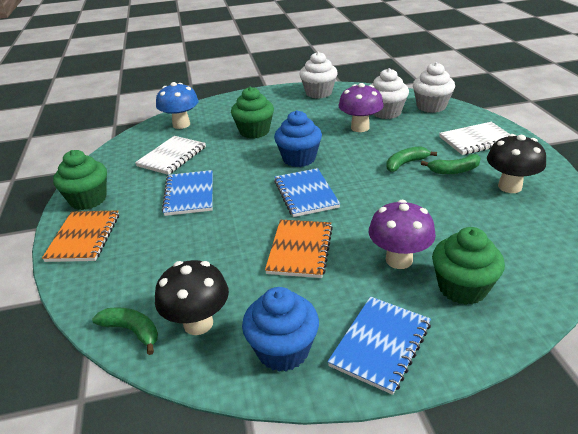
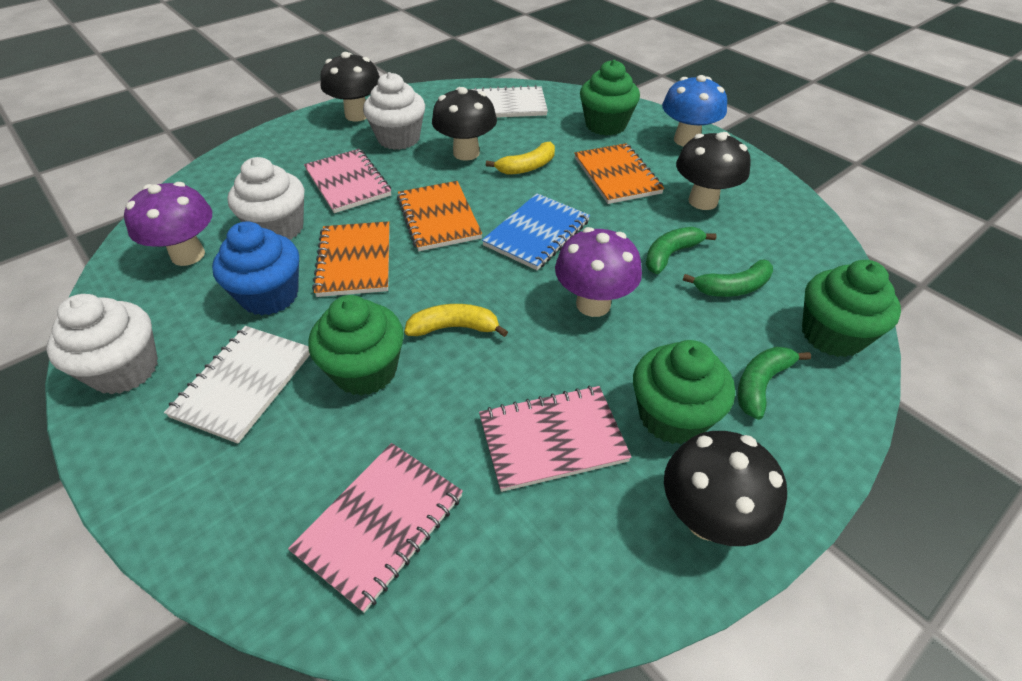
black mushroom: 2 -> 4
blue cupcake: 2 -> 1
blue notebook: 3 -> 1
green cupcake: 3 -> 4
orange notebook: 2 -> 3
pink notebook: 0 -> 3
yellow banana: 0 -> 2

